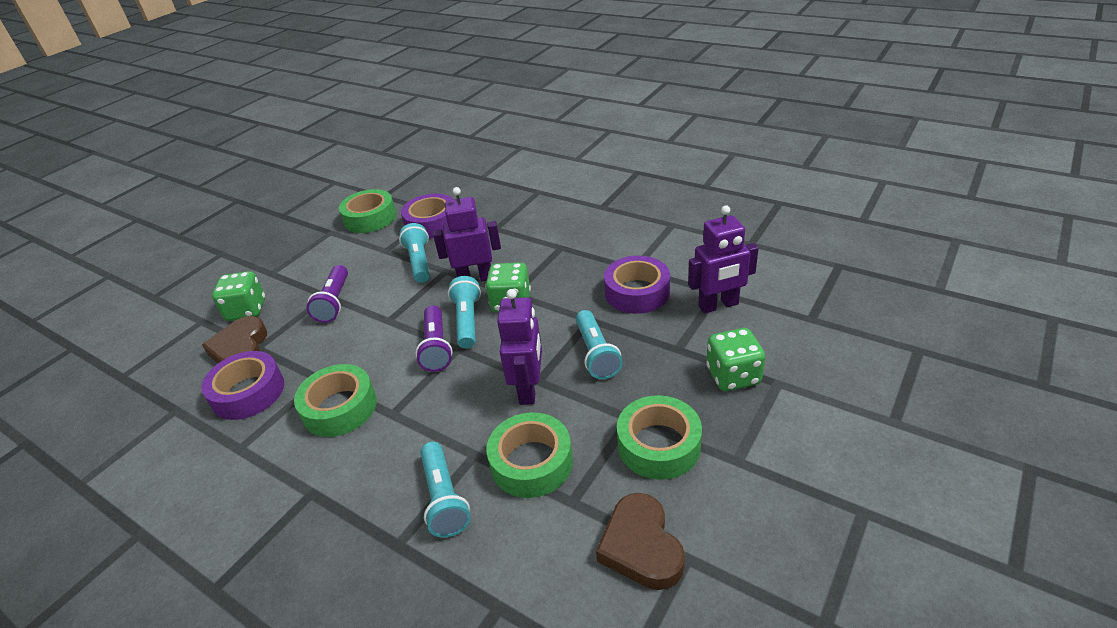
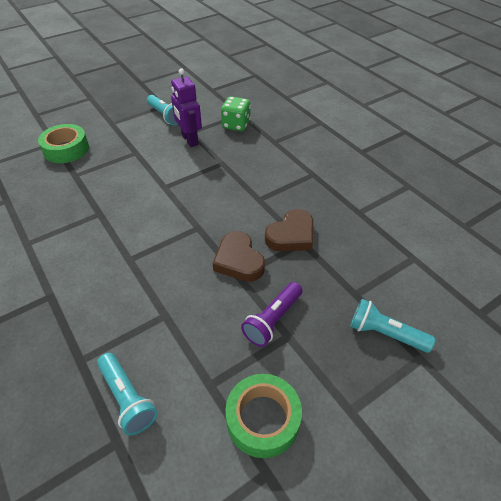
green dice: 3 -> 1
green tape: 4 -> 2
purple flashlight: 2 -> 1
purple robot: 3 -> 1
purple tape: 3 -> 0
turquoise flashlight: 4 -> 3

